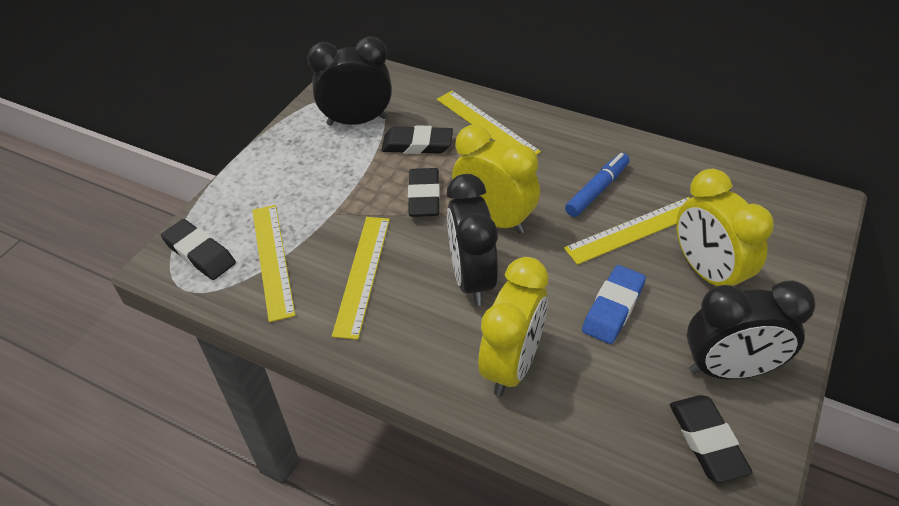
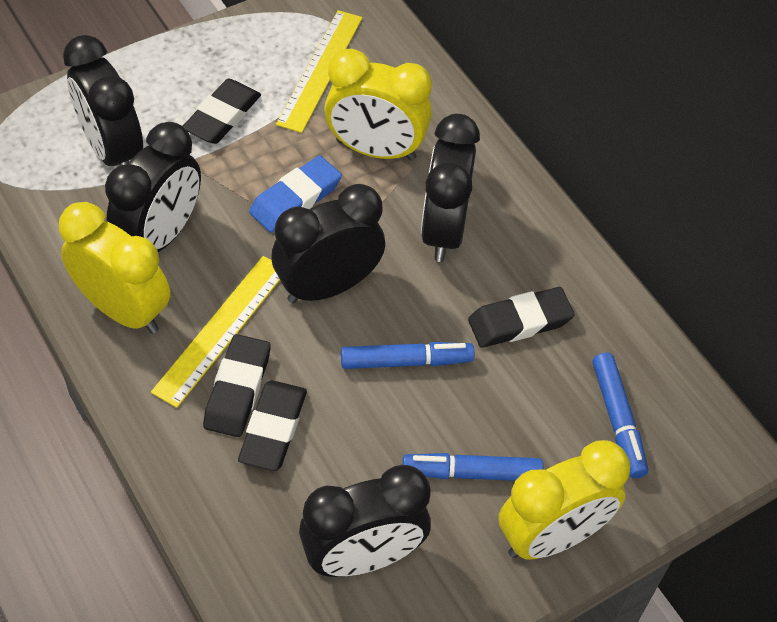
black clock: 3 -> 5
blue marker: 1 -> 3
yellow ruler: 4 -> 2

